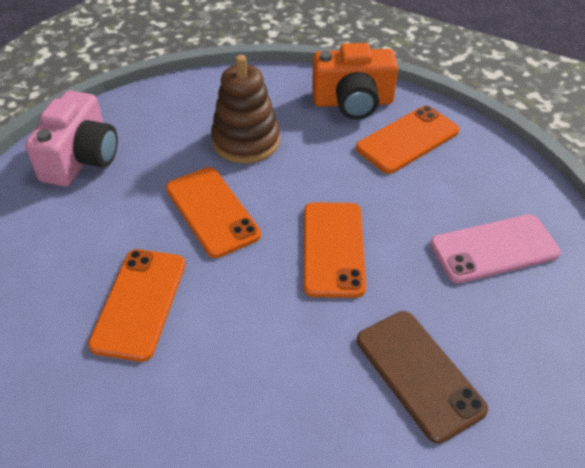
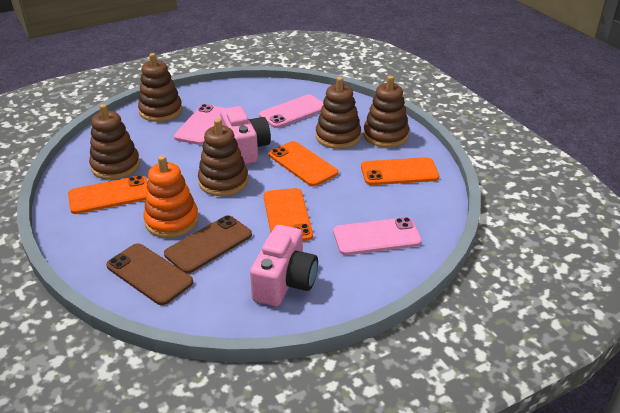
brown phone: 1 -> 2
brown stacking toy: 1 -> 5
orange camera: 1 -> 0
orange stacking toy: 0 -> 1
pink camera: 1 -> 2
pink phone: 1 -> 3

